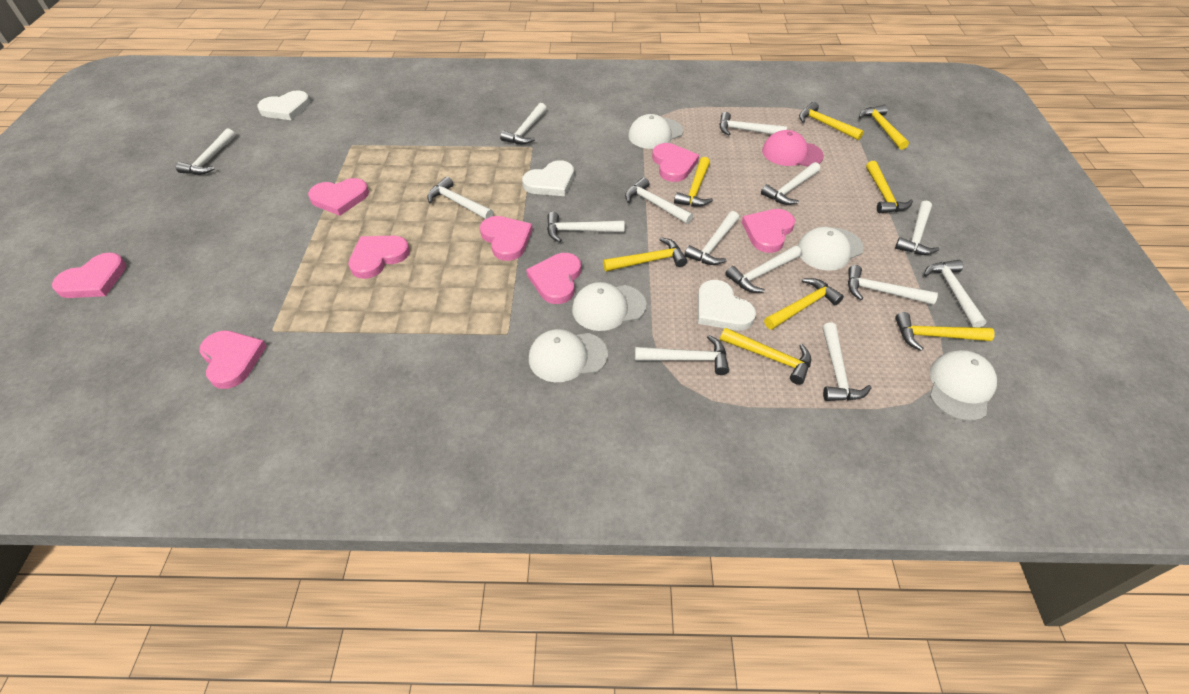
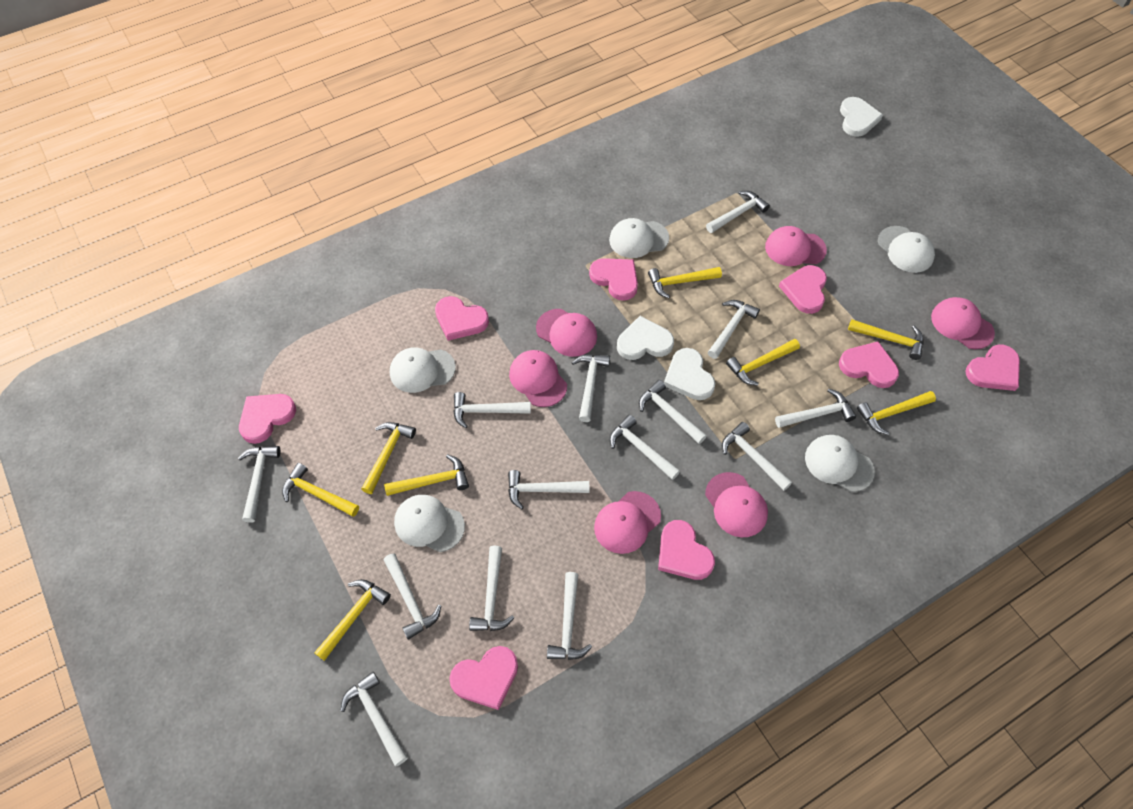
pink cap: 1 -> 6

